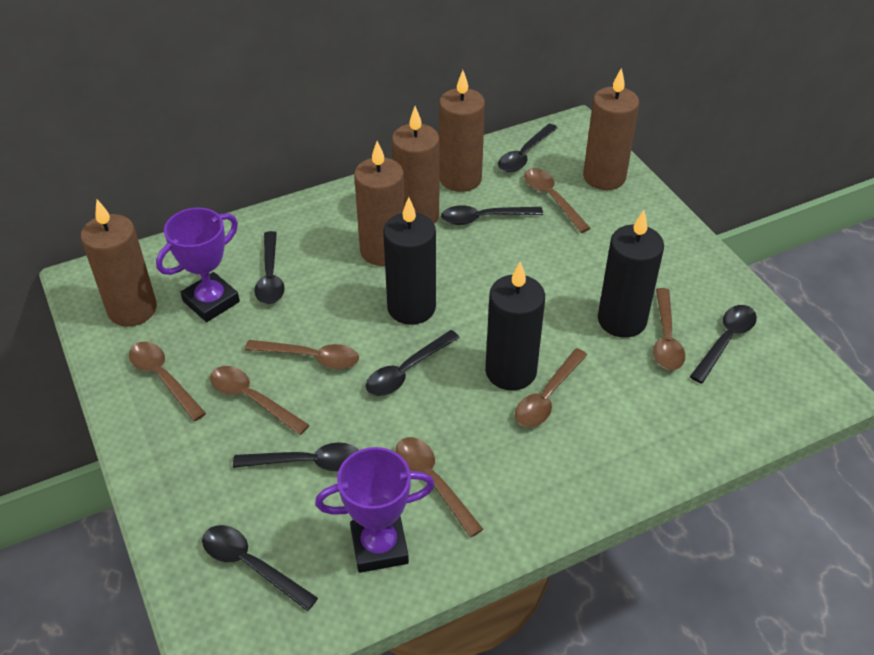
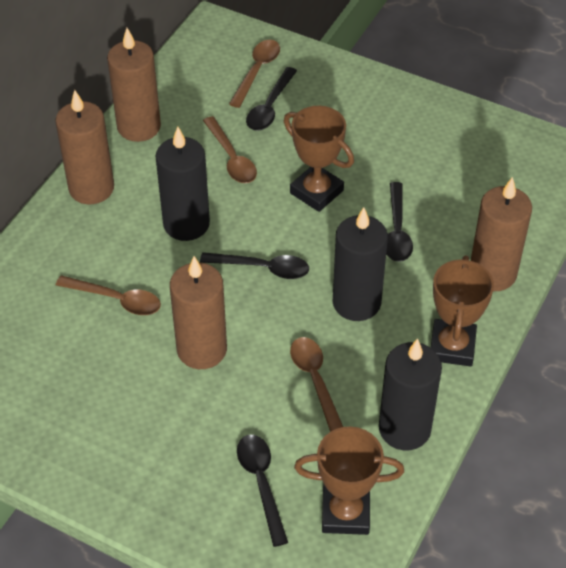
black spoon: 7 -> 4
brown candle: 5 -> 4
brown spoon: 7 -> 4
brown trophy: 0 -> 3
purple trophy: 2 -> 0

